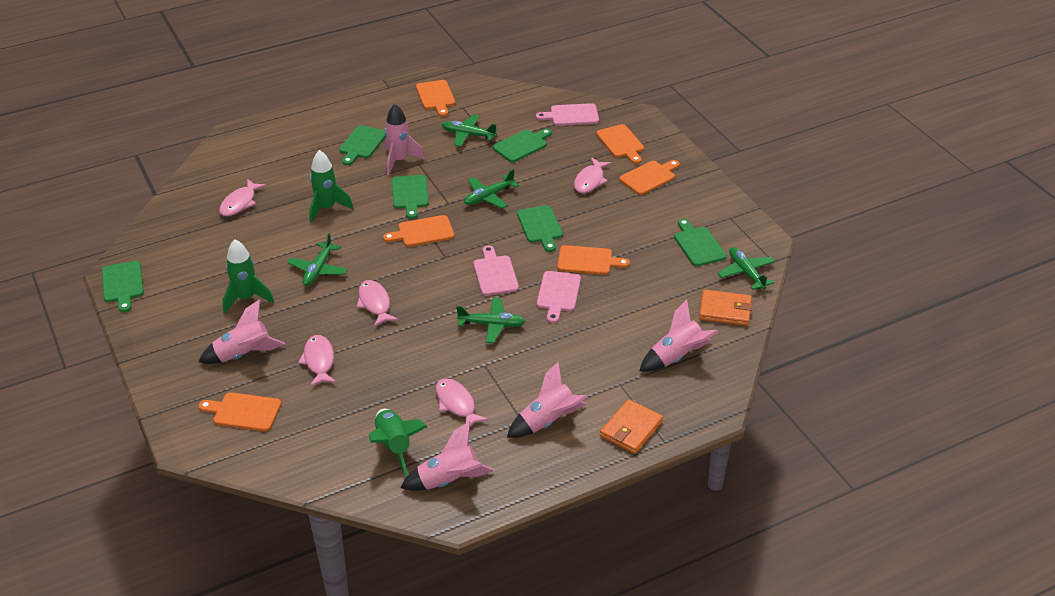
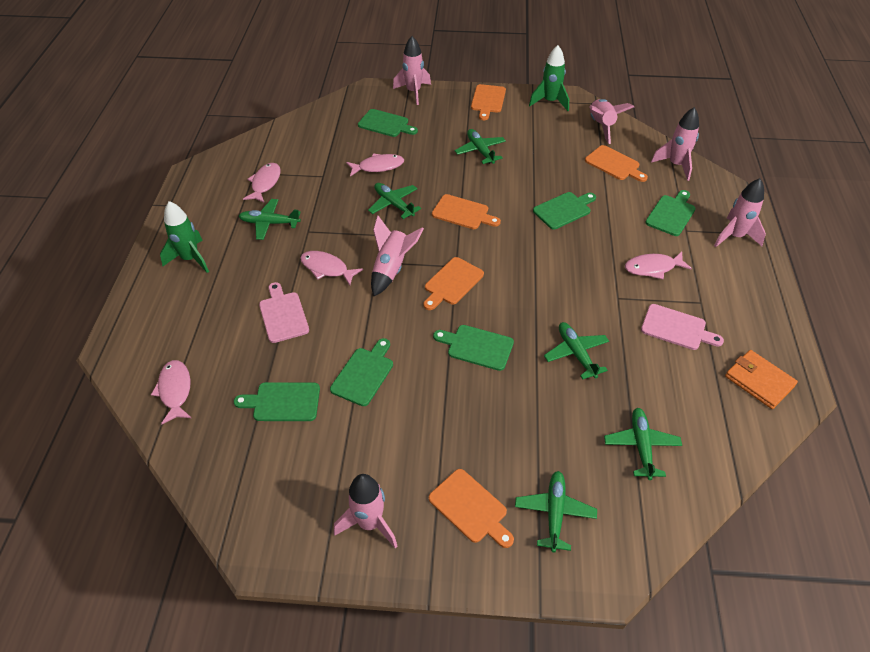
green plane: 5 -> 6
green rocket: 3 -> 2
orange cutting board: 6 -> 5
orange wallet: 2 -> 1
pink cutting board: 3 -> 2
pink rocket: 5 -> 6

